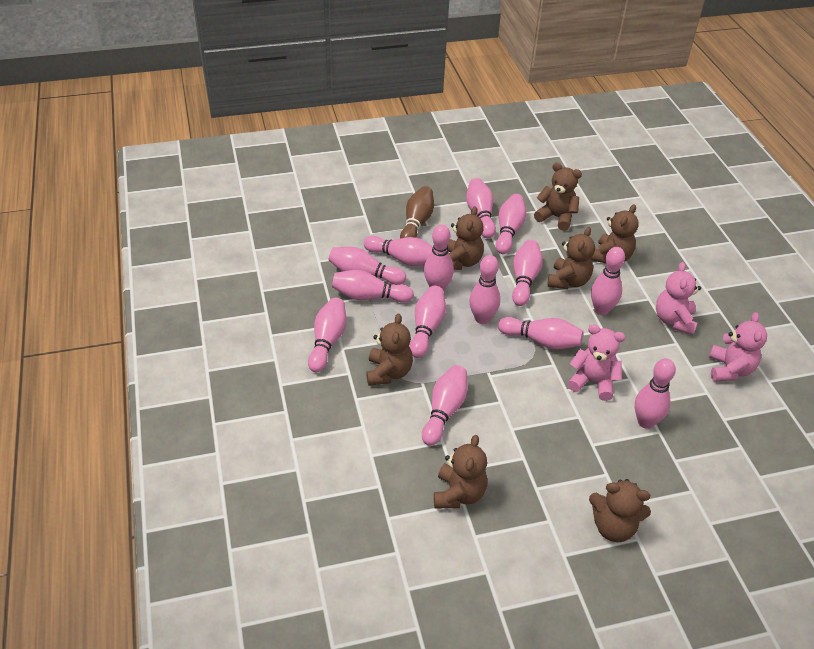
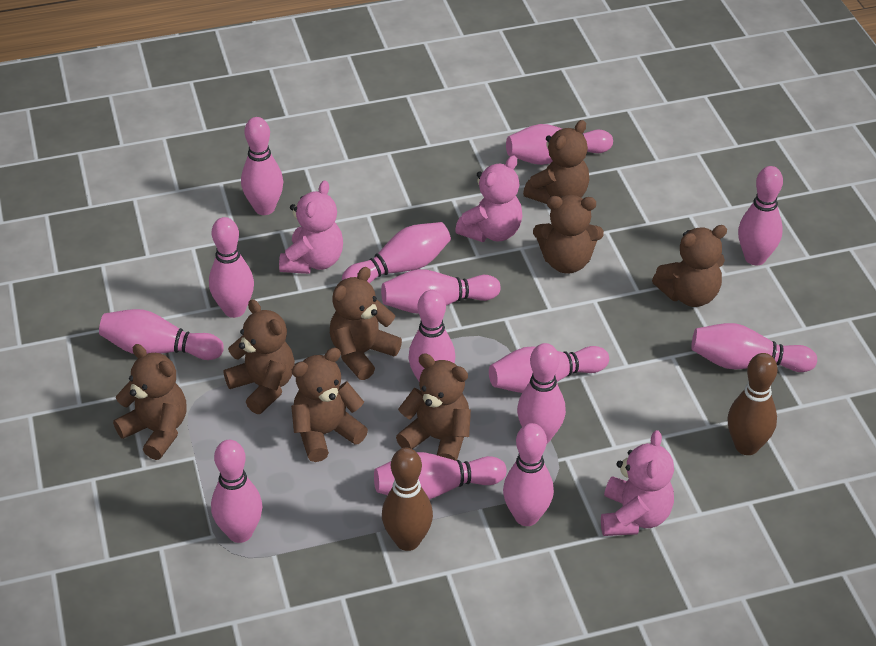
brown bowling pin: 1 -> 2
brown teddy bear: 7 -> 8

